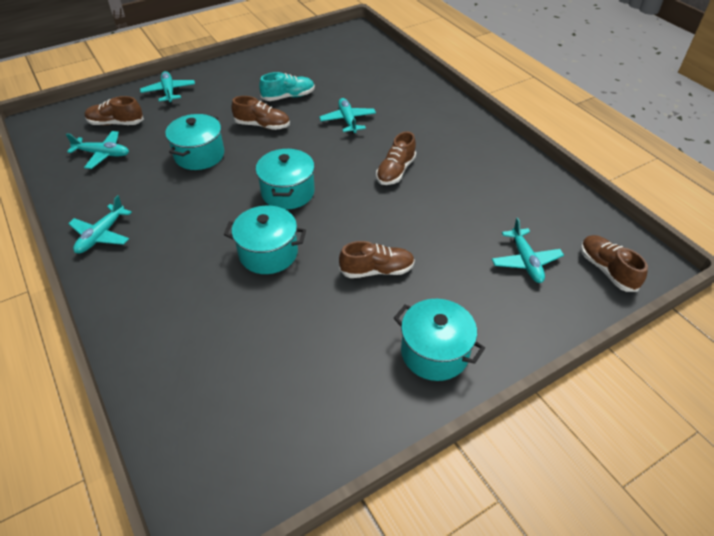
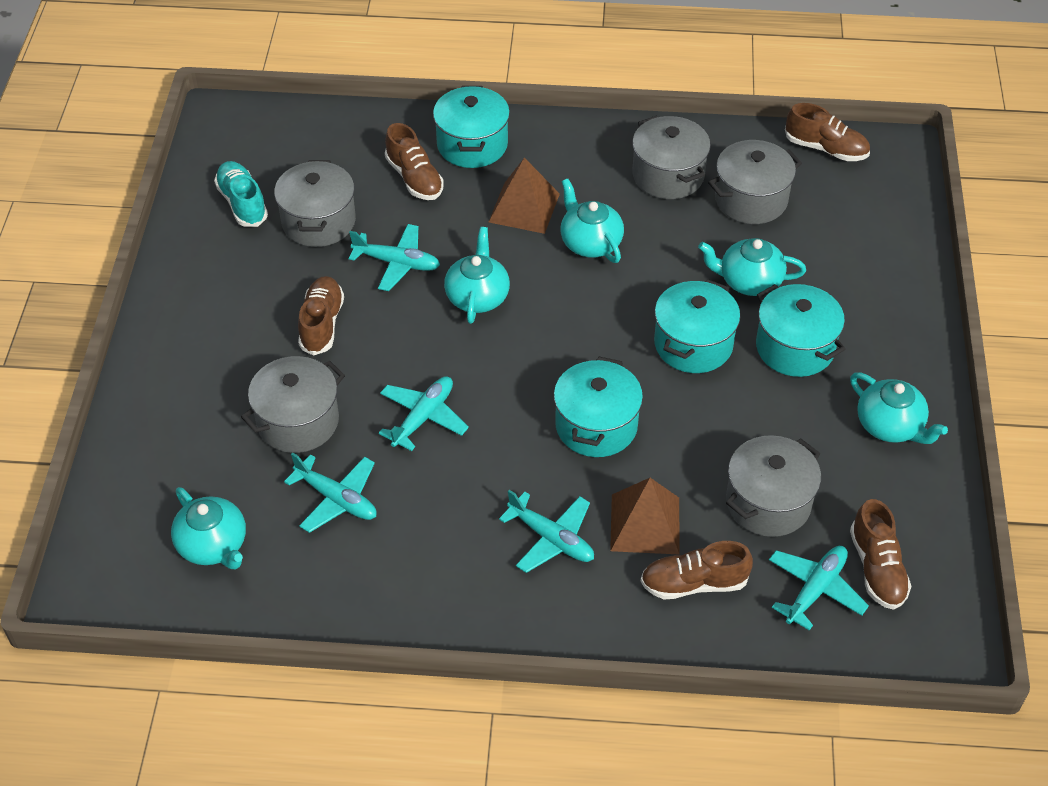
brown pyramid: 0 -> 2
grey pot: 0 -> 5
turquoise teapot: 0 -> 5

